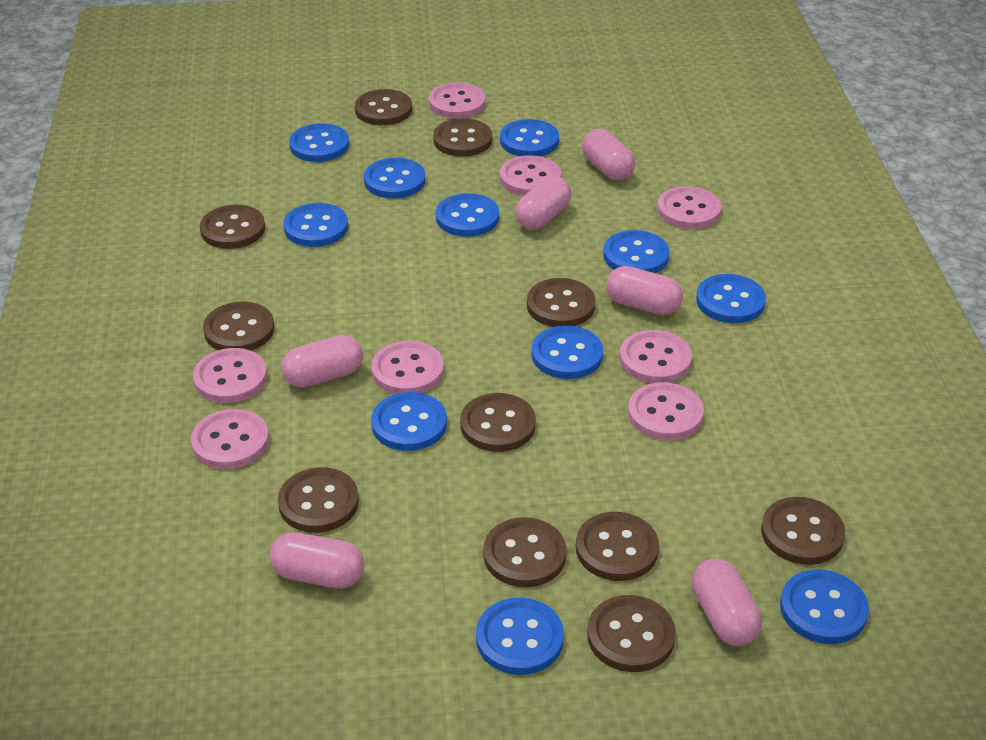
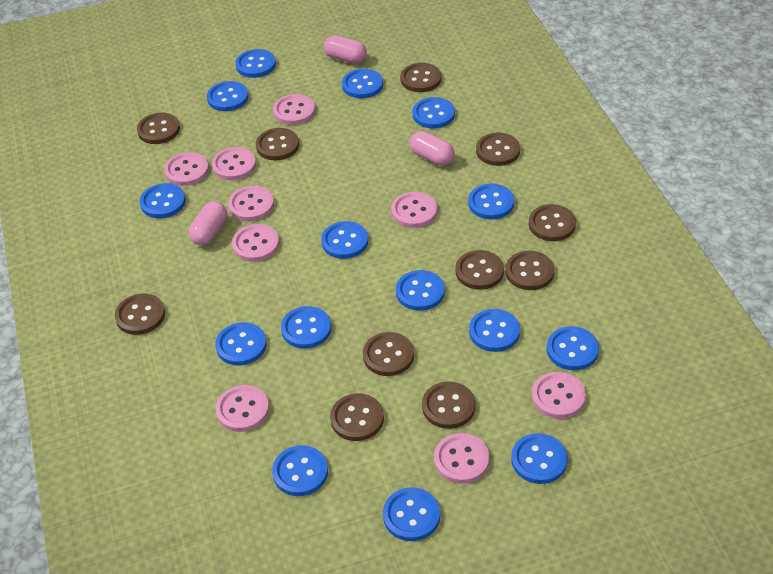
blue button: 11 -> 15
pink button: 8 -> 9
pink capsule: 6 -> 3

